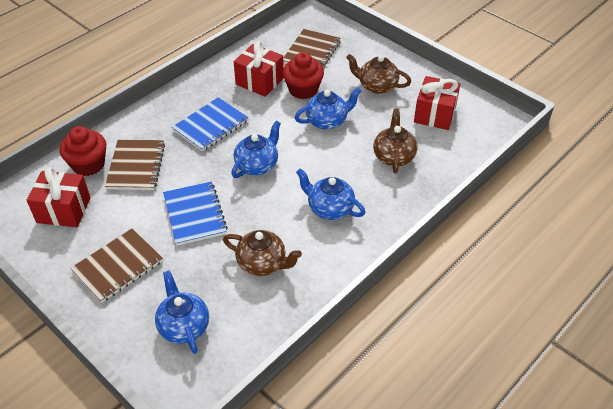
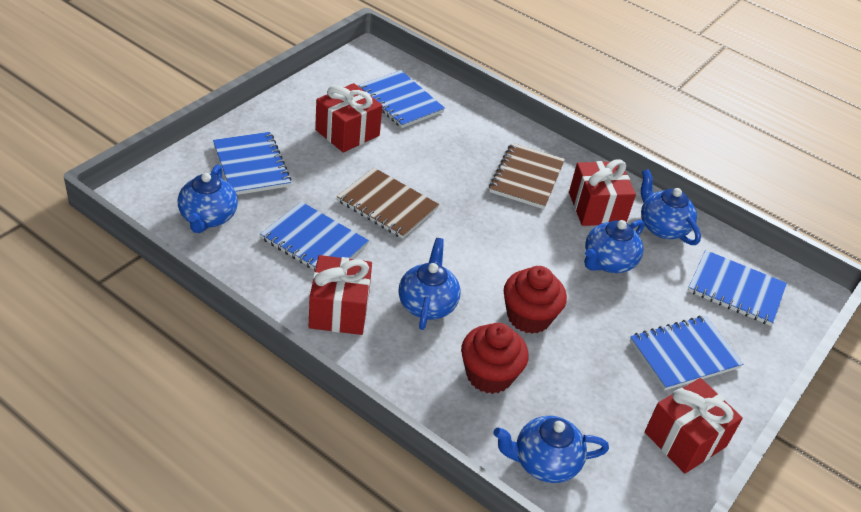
blue notebook: 2 -> 5
blue teapot: 4 -> 5
brown notebook: 3 -> 2
brown teapot: 3 -> 0
red gift: 3 -> 4

